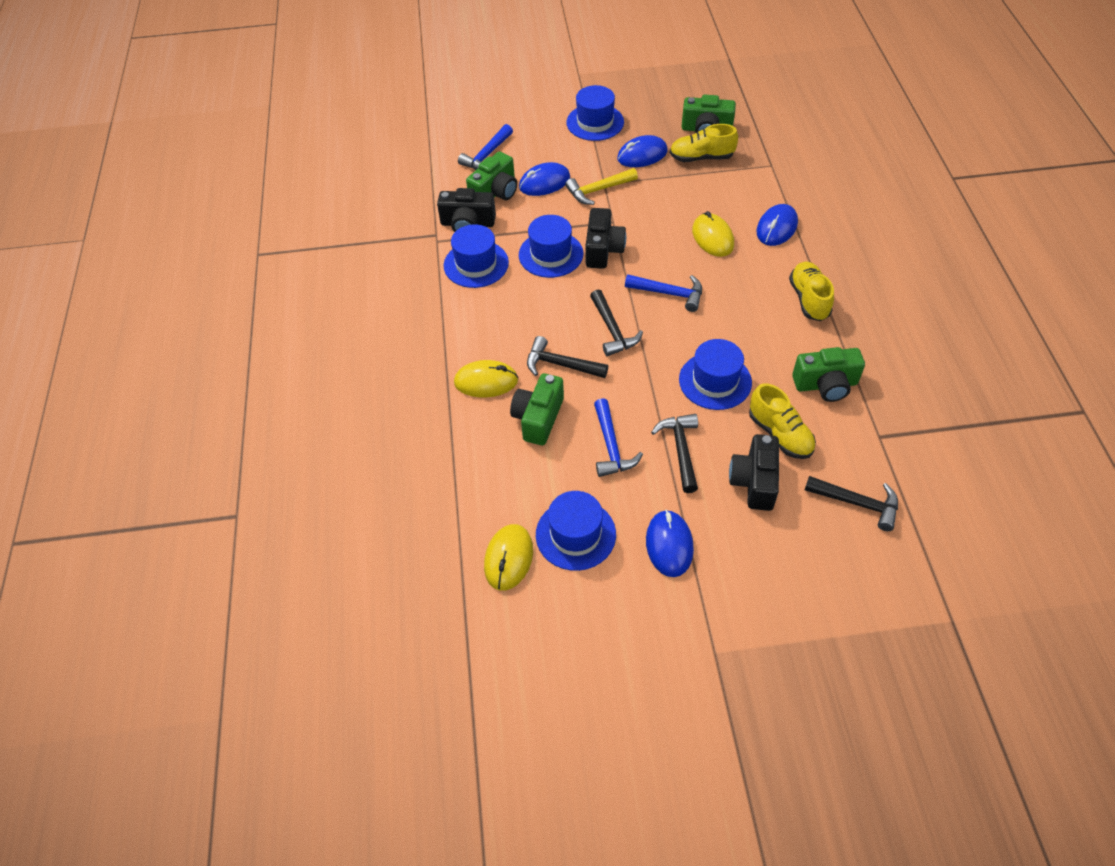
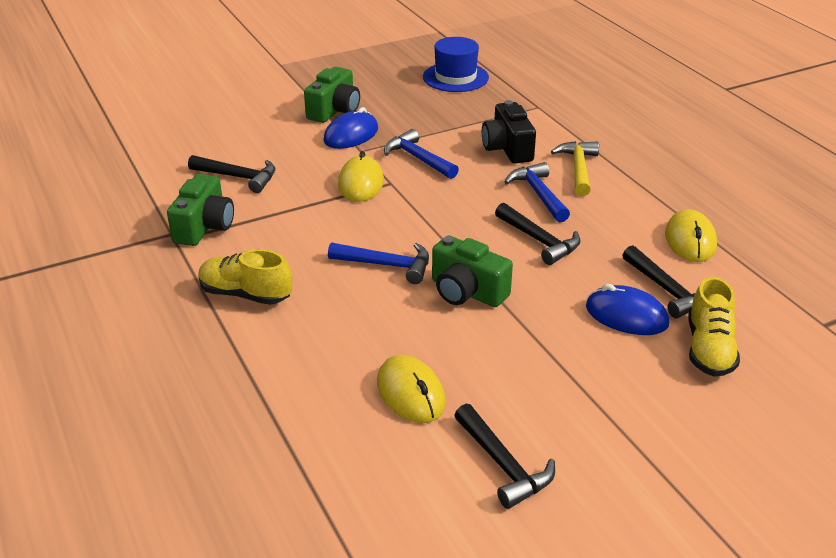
black camera: 3 -> 1
blue hat: 5 -> 1
blue mouse: 4 -> 2
green camera: 4 -> 3
yellow shoe: 3 -> 2

